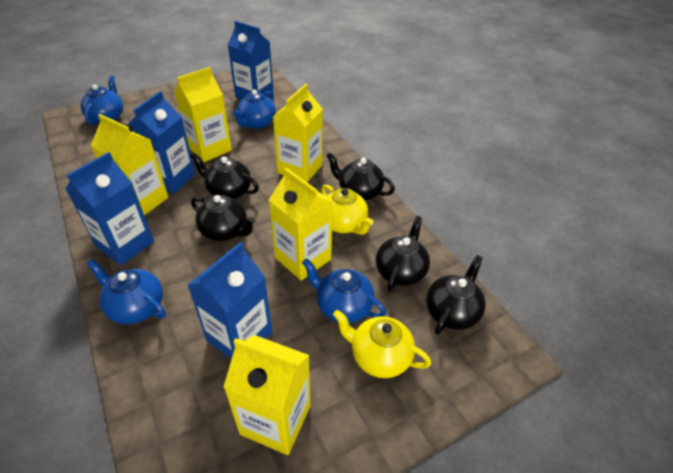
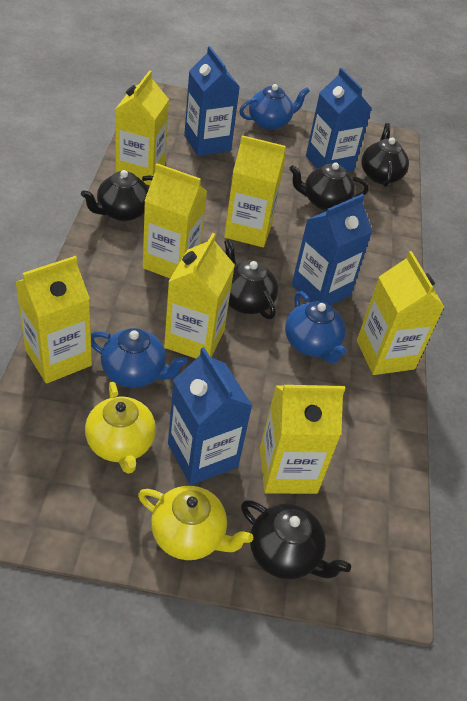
blue teapot: 4 -> 3
yellow carton: 5 -> 7

